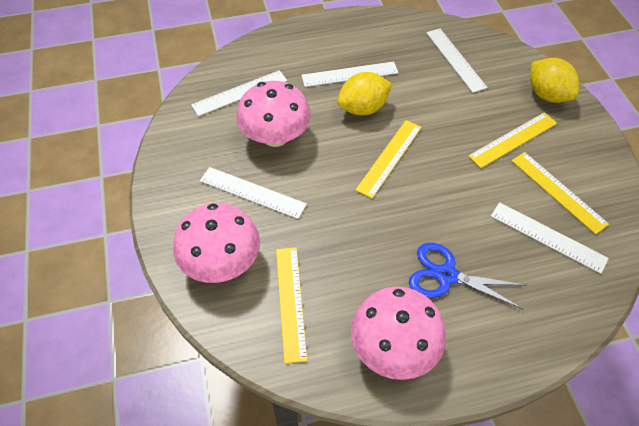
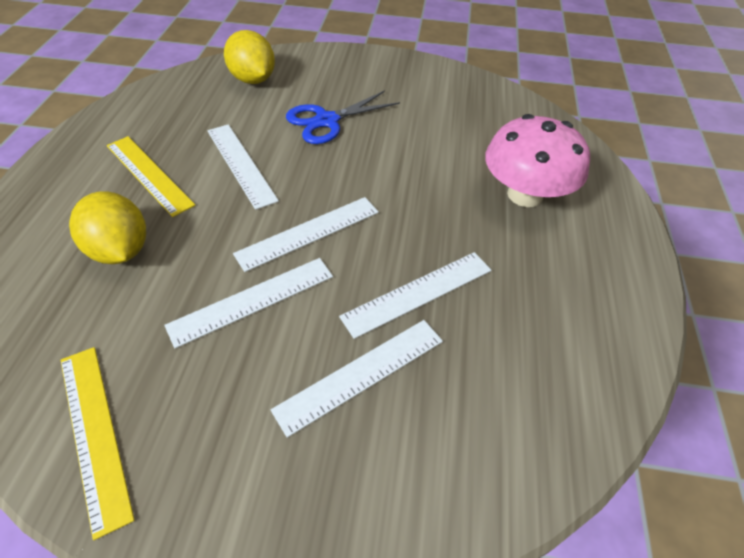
pink mushroom: 3 -> 1
yellow ruler: 4 -> 2

